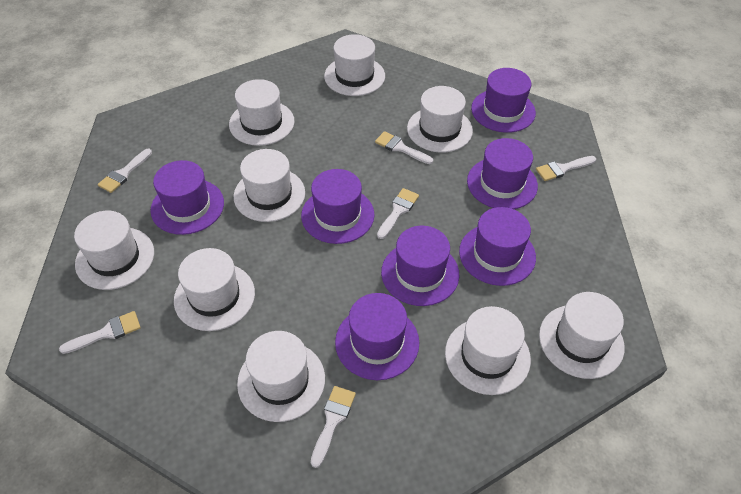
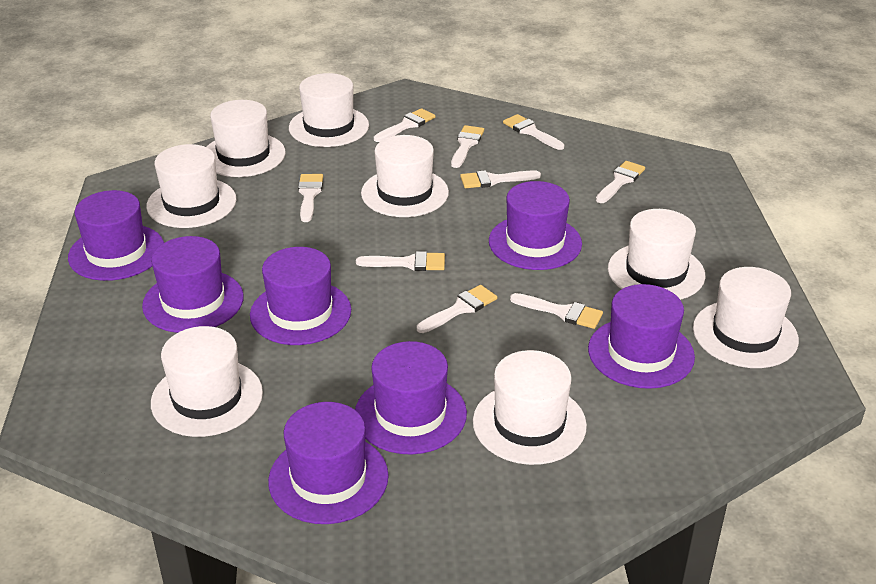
white brush: 6 -> 9
white hat: 9 -> 8

